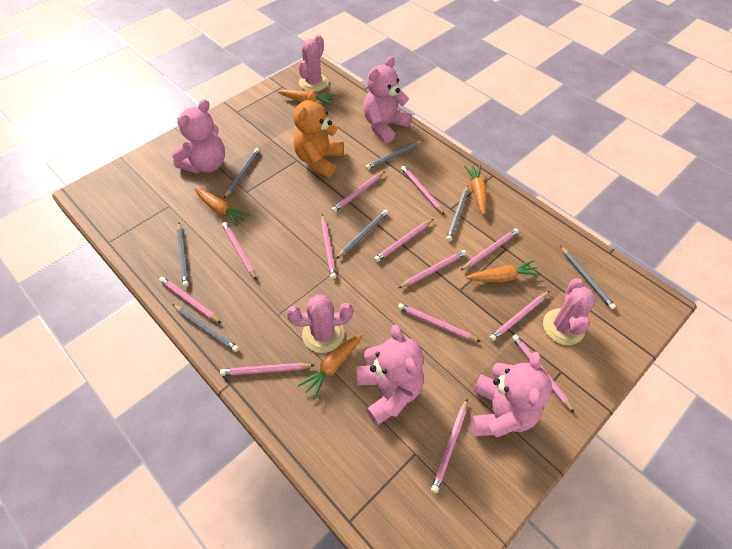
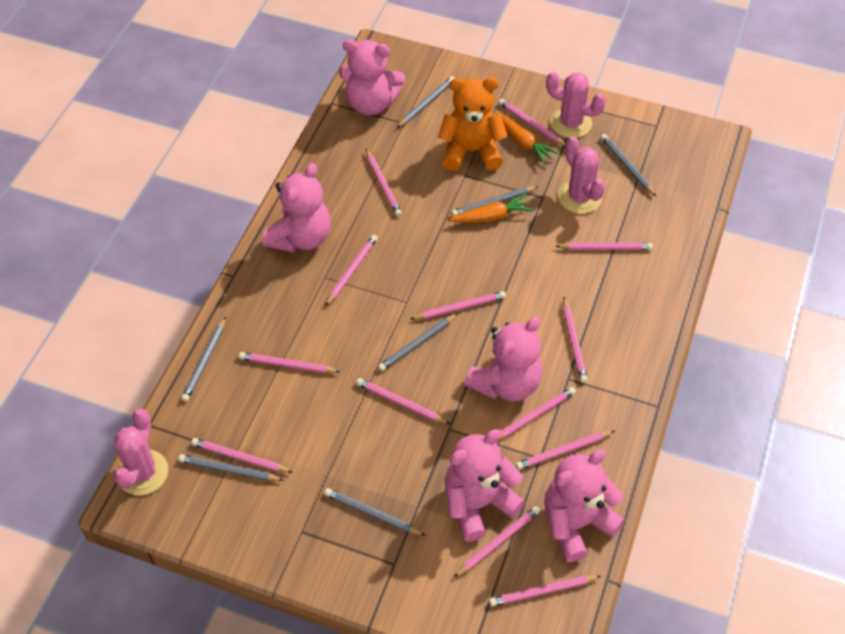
orange carrot: 5 -> 2
pink teddy bear: 4 -> 5

